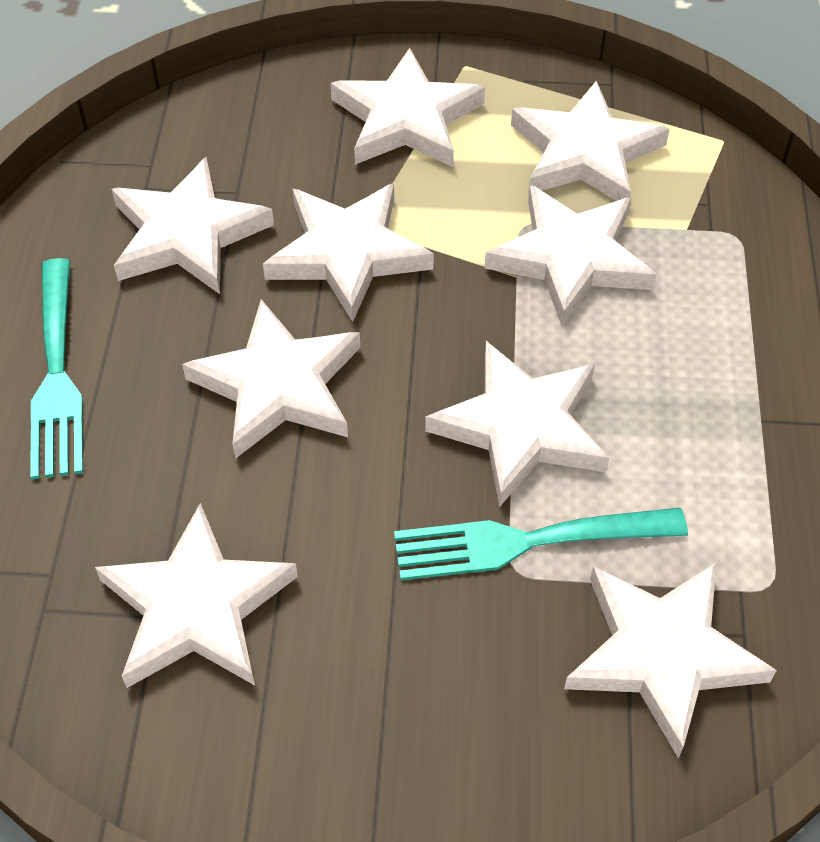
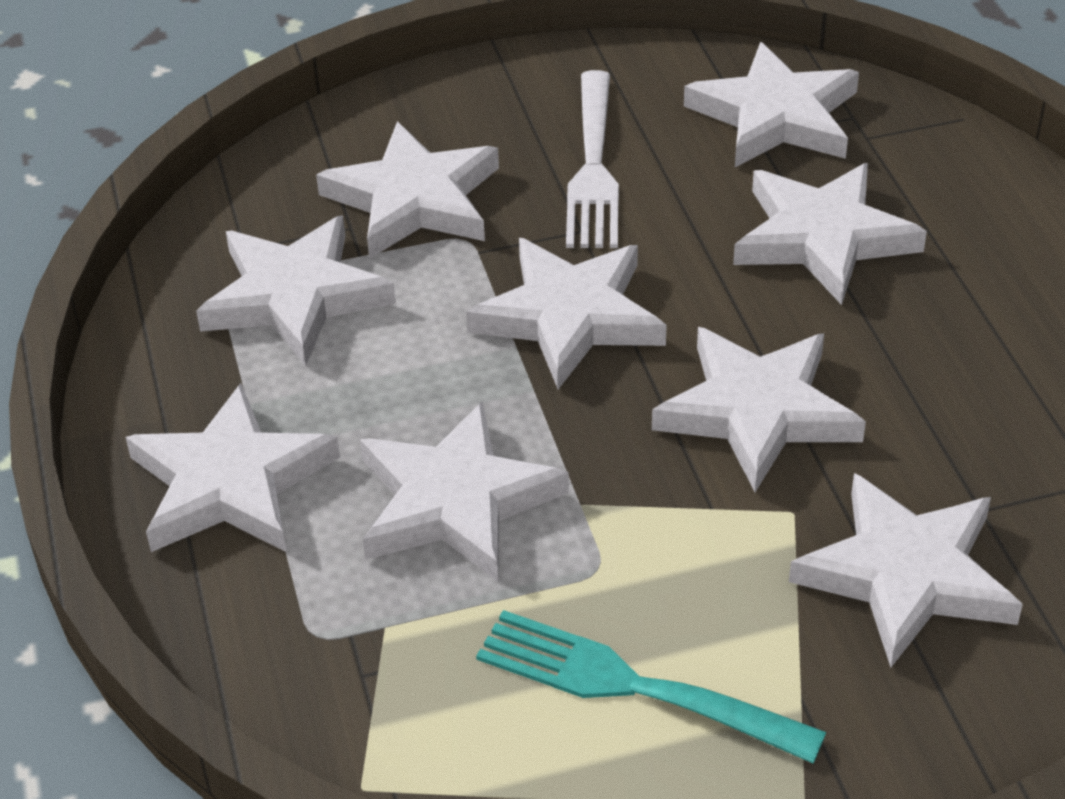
turquoise fork: 2 -> 1
white fork: 0 -> 1

